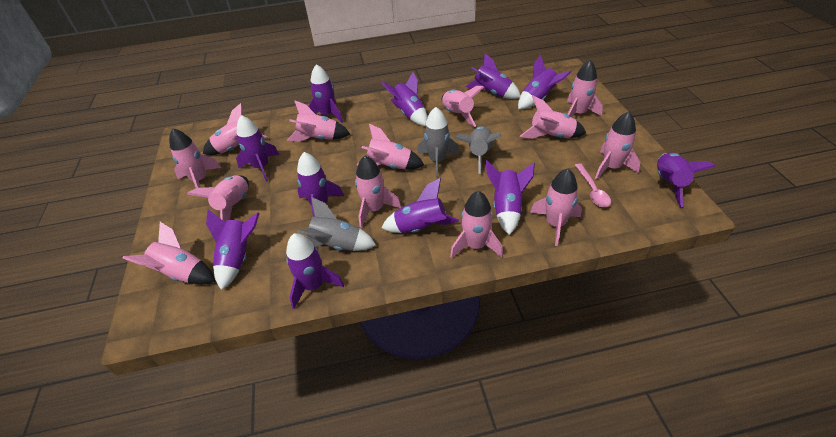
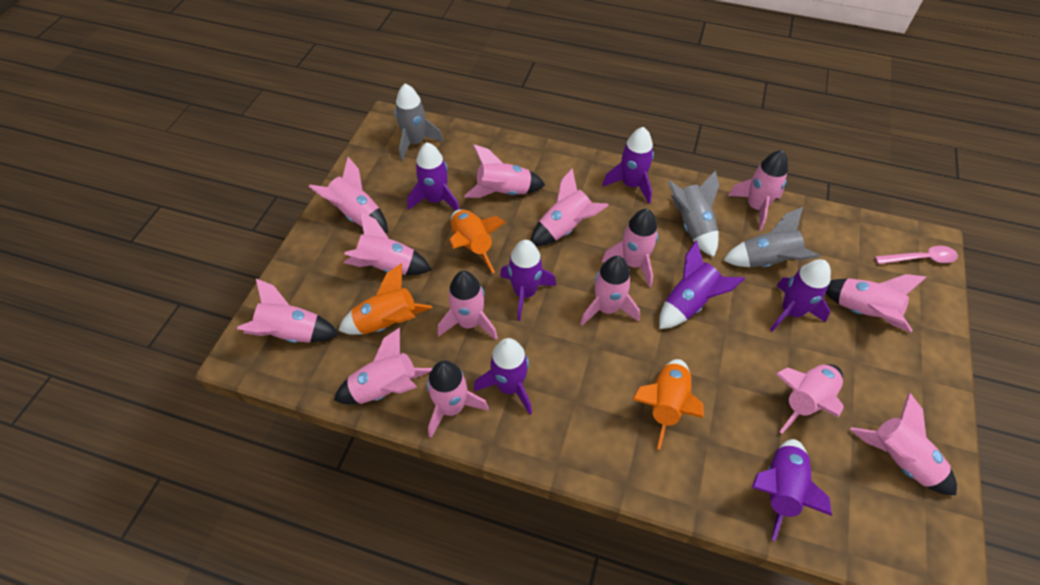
orange rocket: 0 -> 3
pink rocket: 13 -> 14
purple rocket: 11 -> 7

